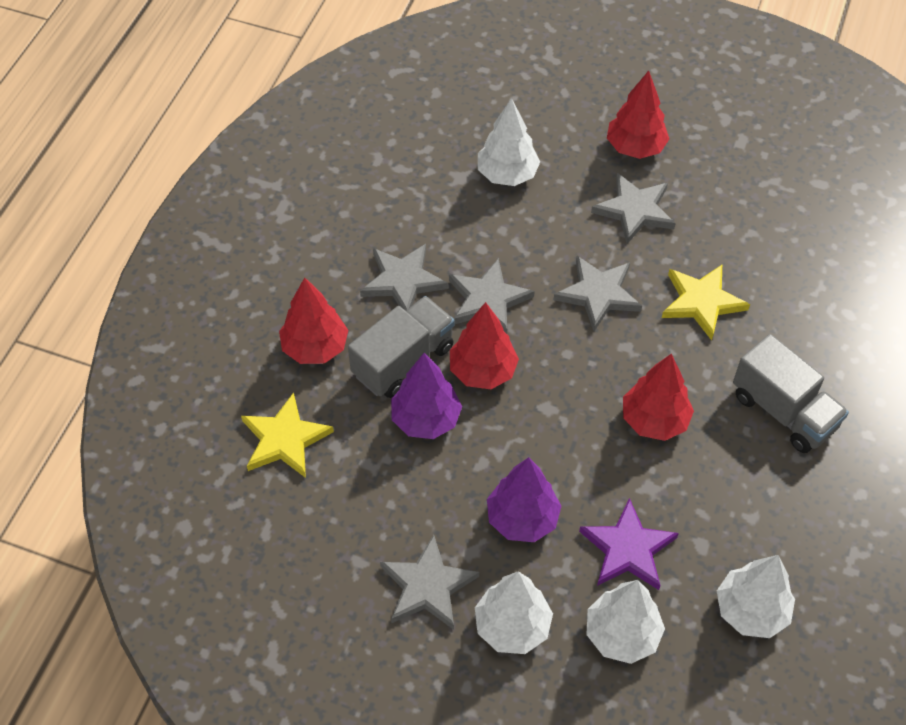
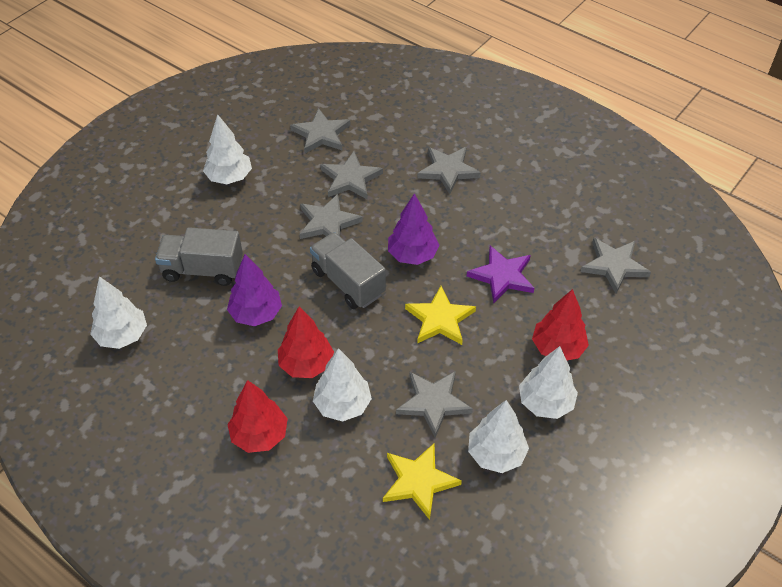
grey star: 5 -> 6
red tree: 4 -> 3
white tree: 4 -> 5

